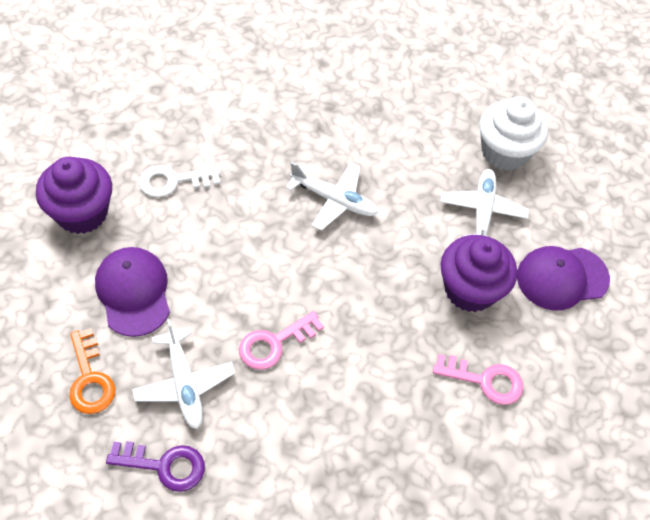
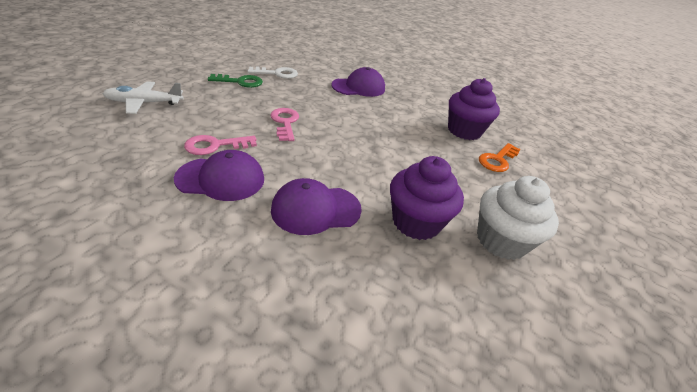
green key: 0 -> 1
purple cap: 2 -> 3
purple key: 1 -> 0
white plane: 3 -> 1

